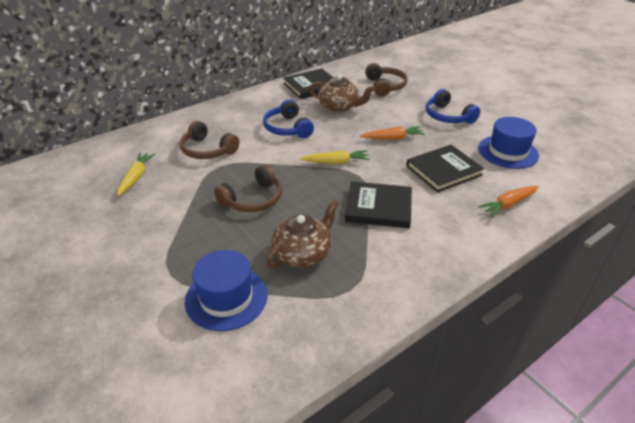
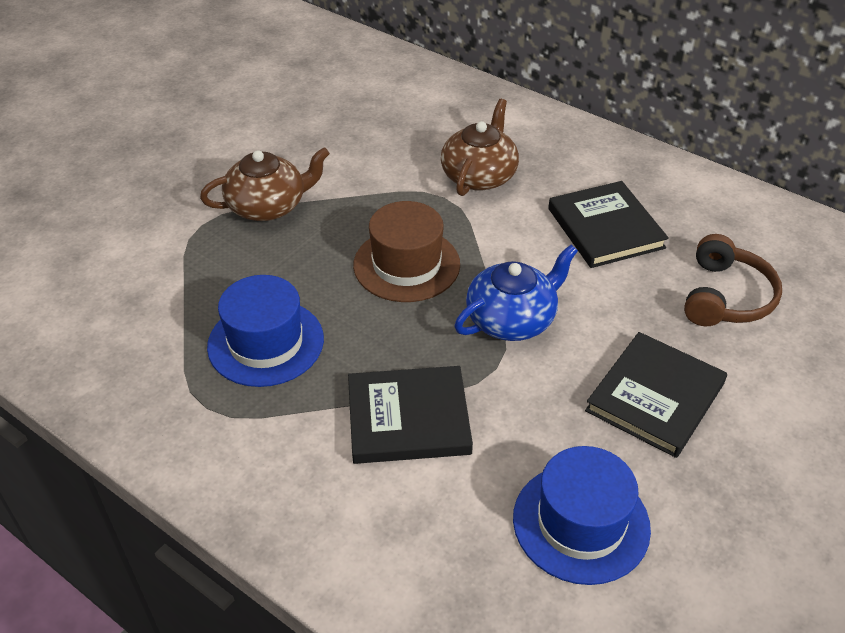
blue headphones: 2 -> 0
blue teapot: 0 -> 1
brown hat: 0 -> 1
brown headphones: 3 -> 1
orange carrot: 2 -> 0
yellow carrot: 2 -> 0

